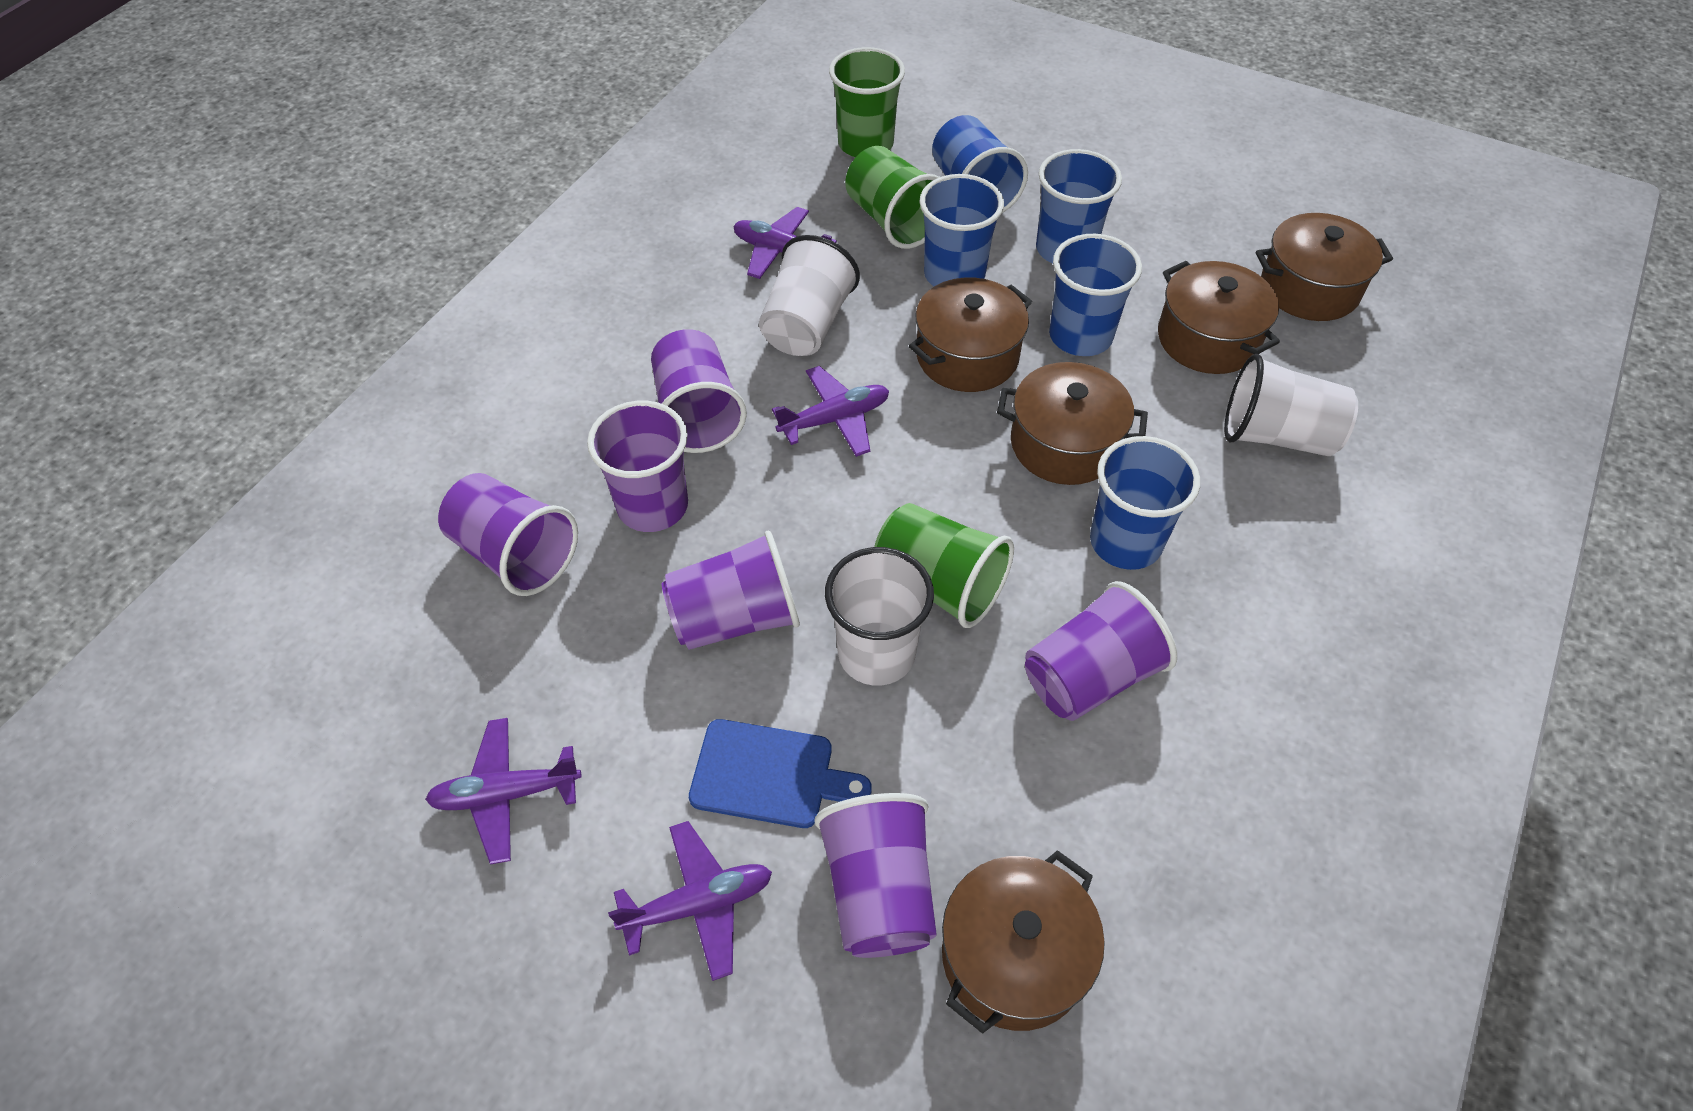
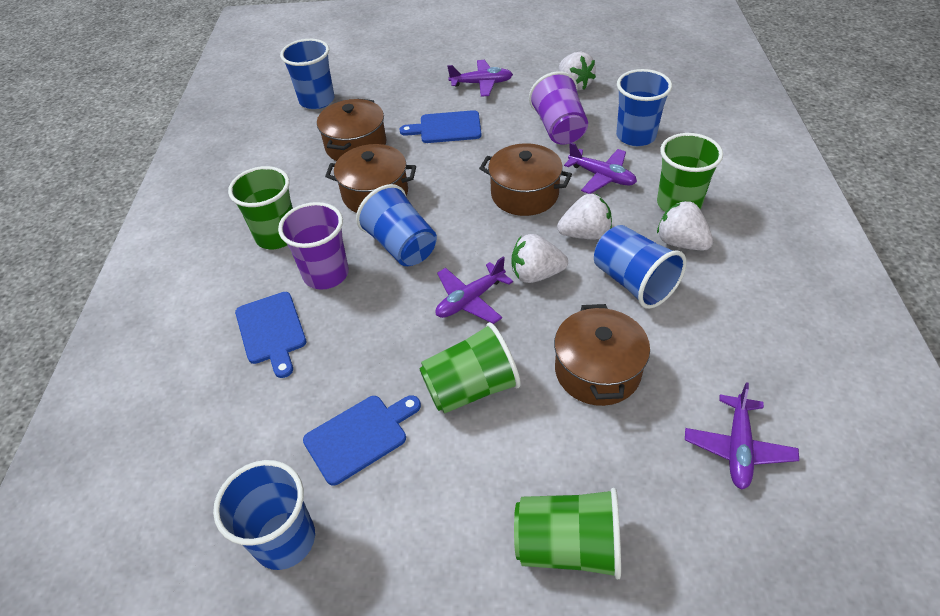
blue cutting board: 1 -> 3
brown pot: 5 -> 4
green cup: 3 -> 4
purple cup: 6 -> 2
white cup: 3 -> 0
white strawberry: 0 -> 4

